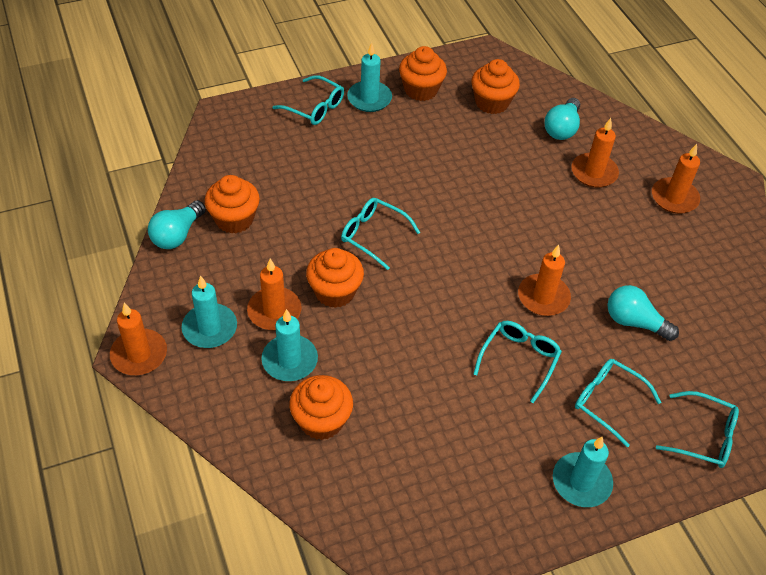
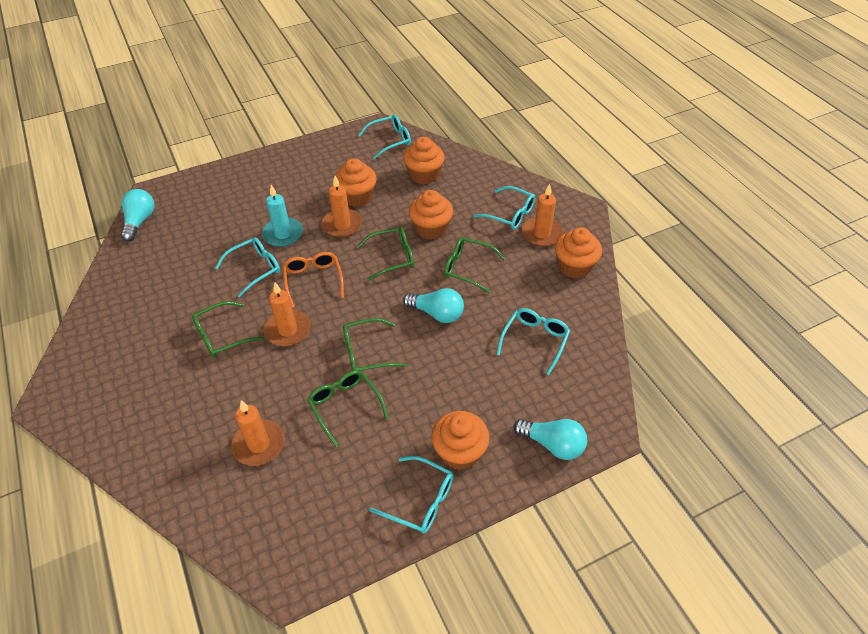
green glasses: 0 -> 5
orange candle: 5 -> 4
orange glasses: 0 -> 1
turquoise candle: 4 -> 1

